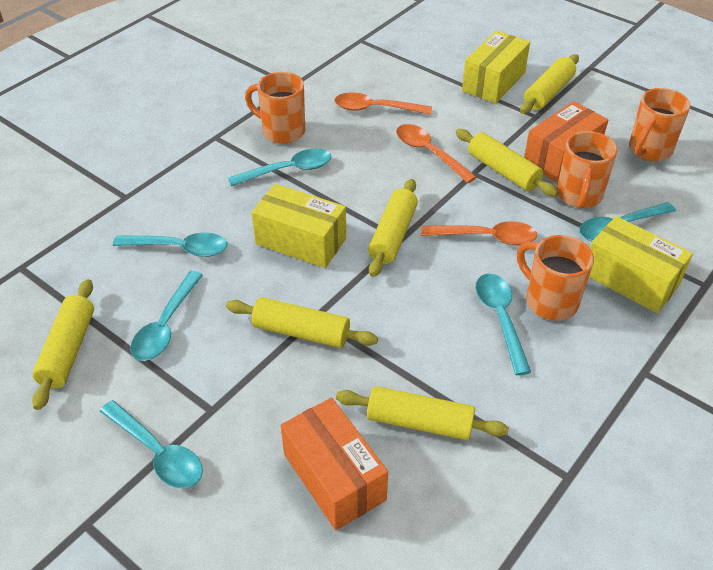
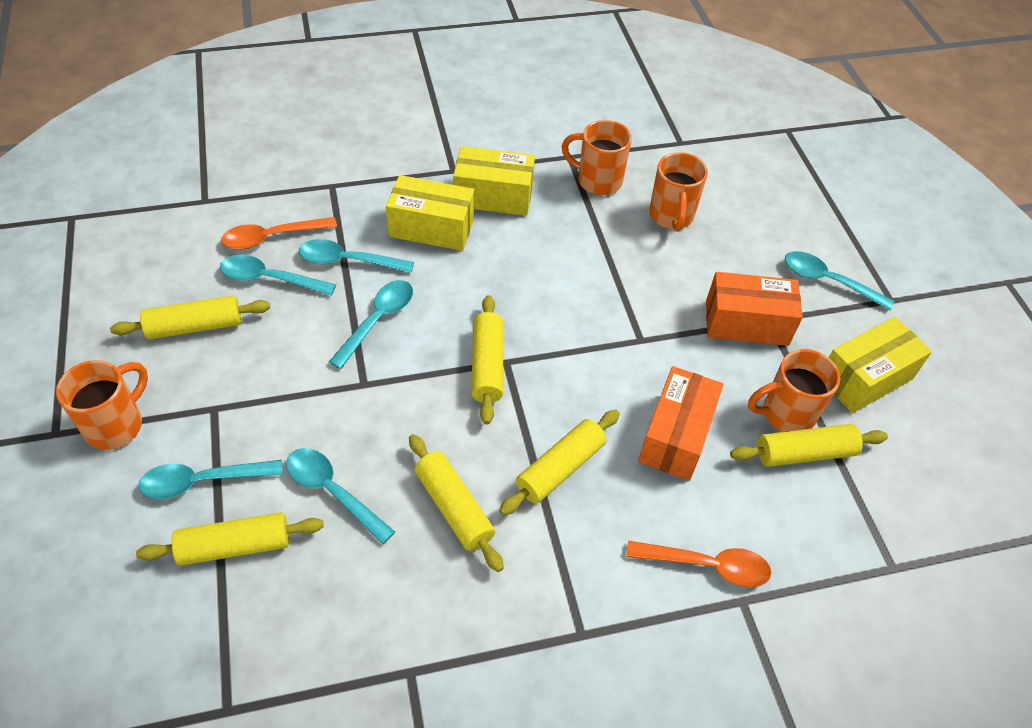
orange spoon: 3 -> 2

